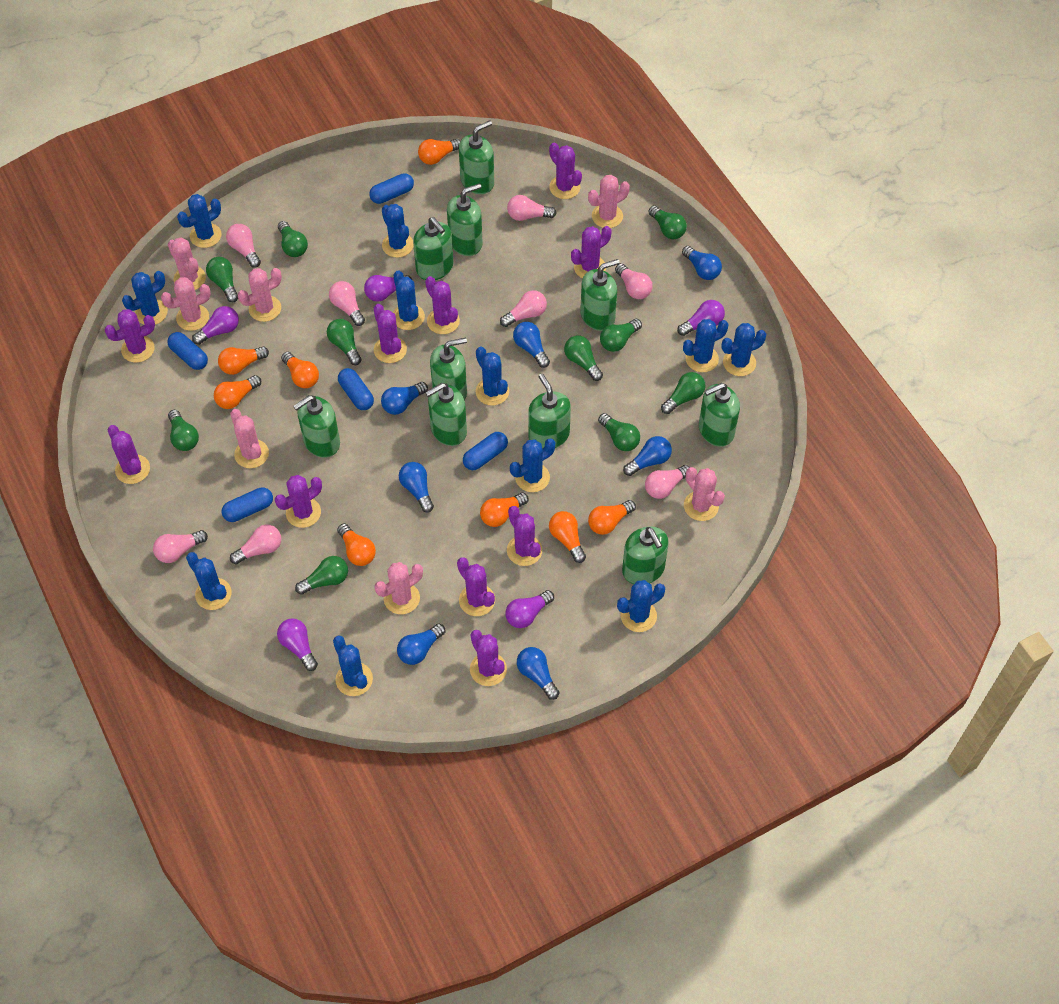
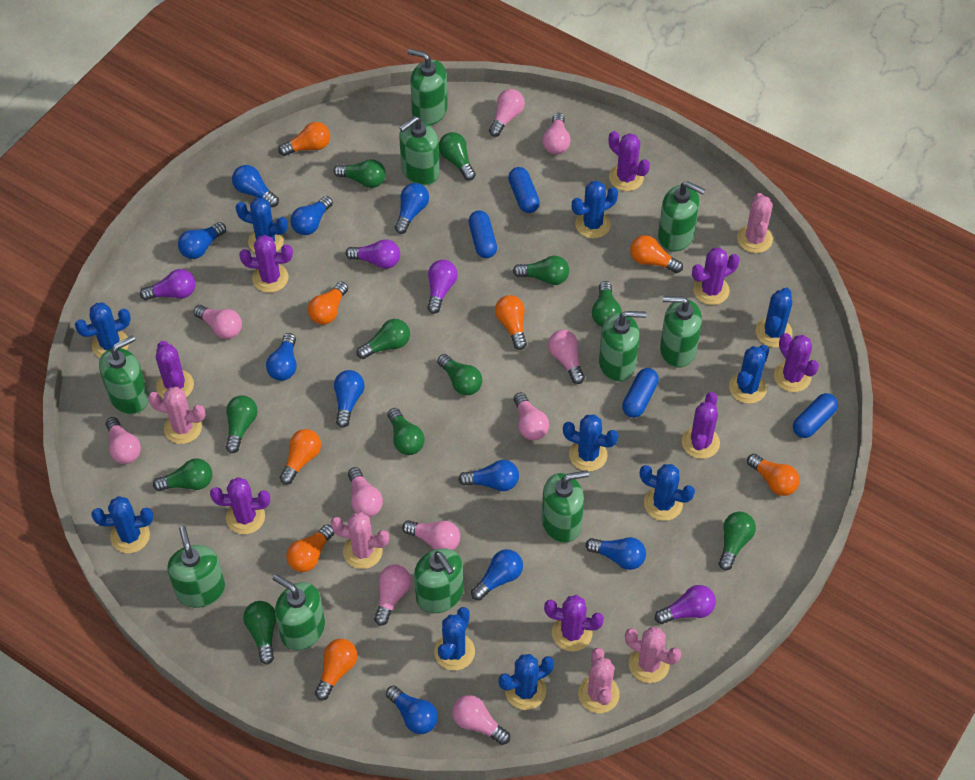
blue cactus: 11 -> 10
blue capsule: 5 -> 4
blue light bulb: 7 -> 10
green light bulb: 10 -> 11
pink cactus: 7 -> 5
pink light bulb: 8 -> 10
purple cactus: 10 -> 8
purple light bulb: 5 -> 4

